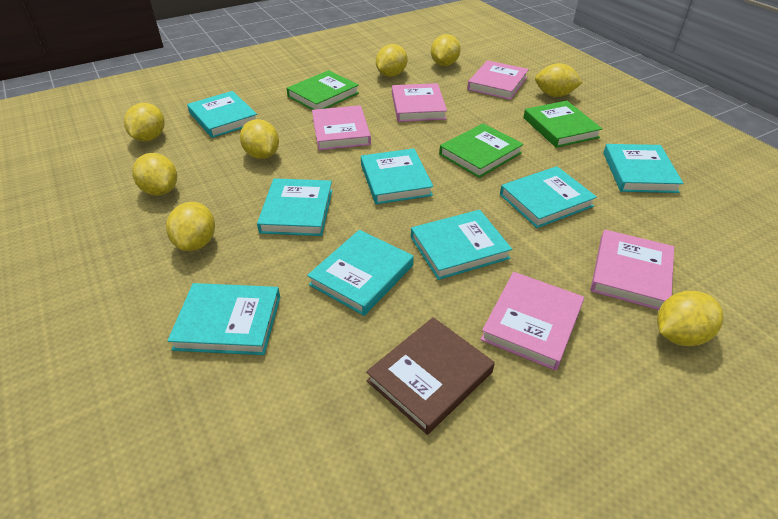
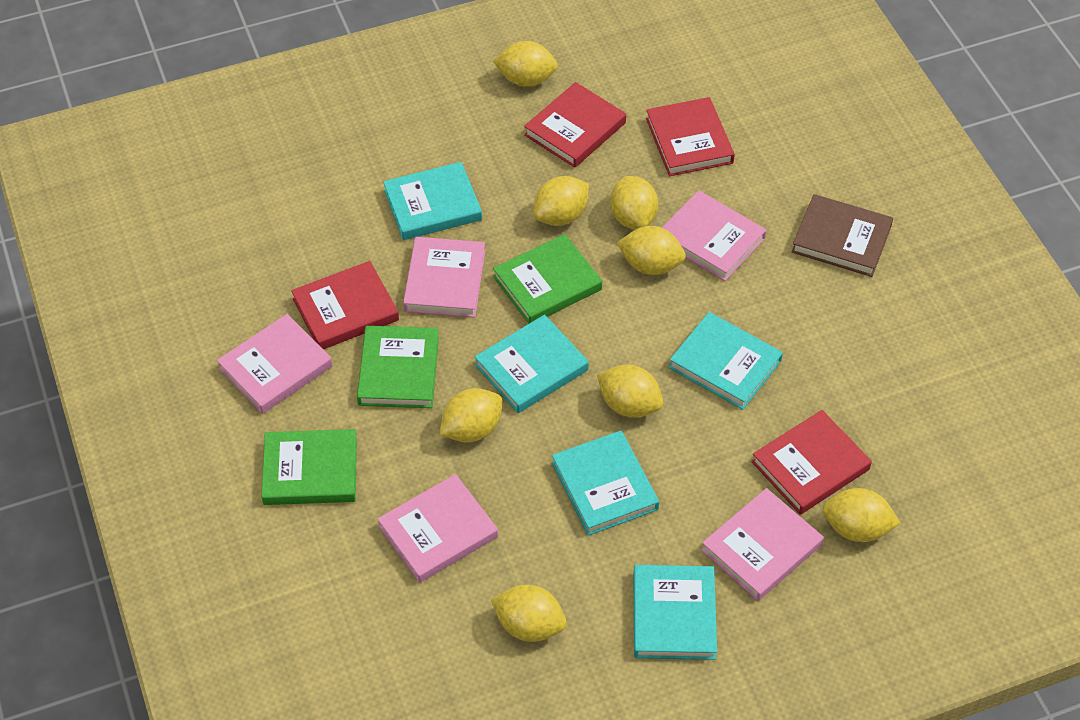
red book: 0 -> 4
turquoise book: 8 -> 5

